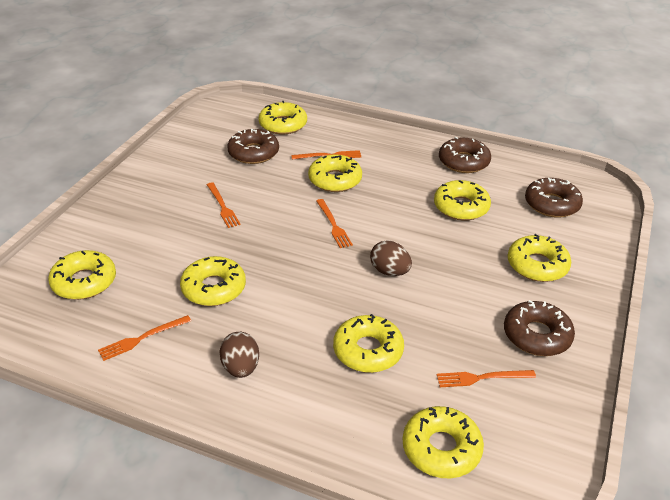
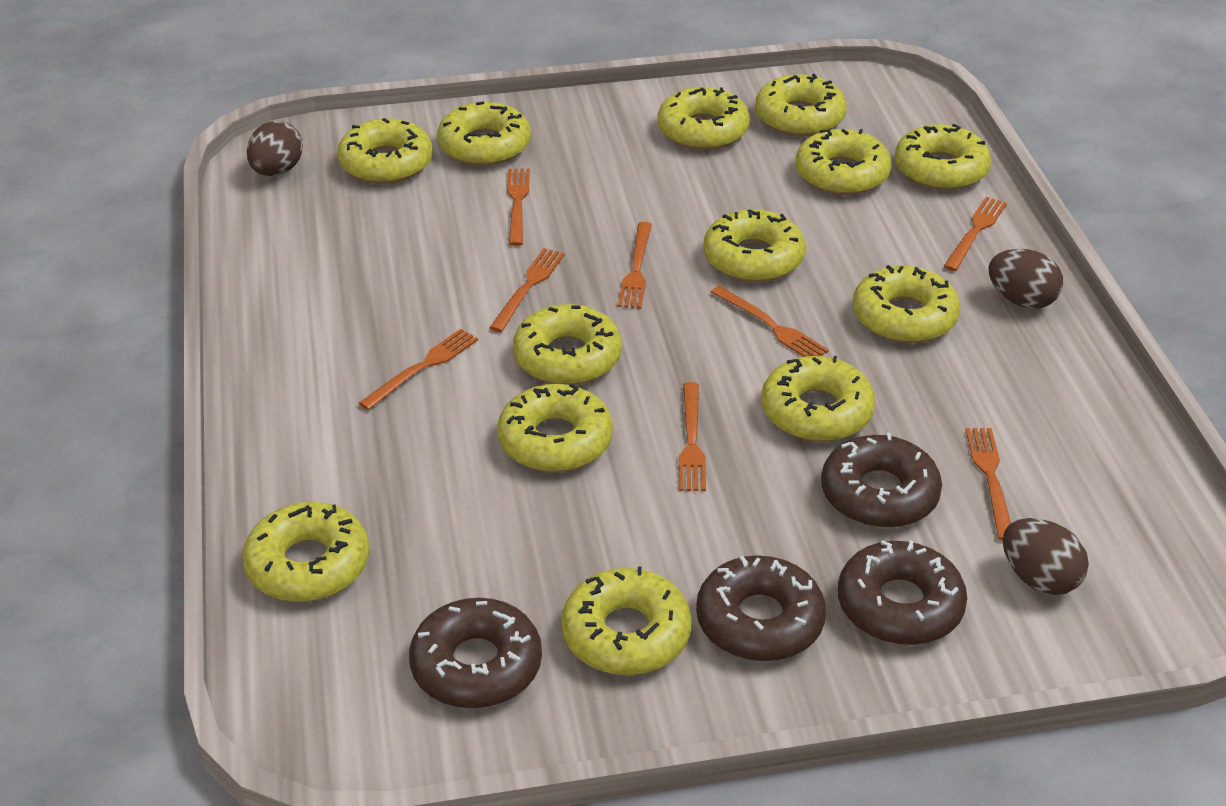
brown egg: 2 -> 3
orange fork: 5 -> 8
yellow donut: 8 -> 13

